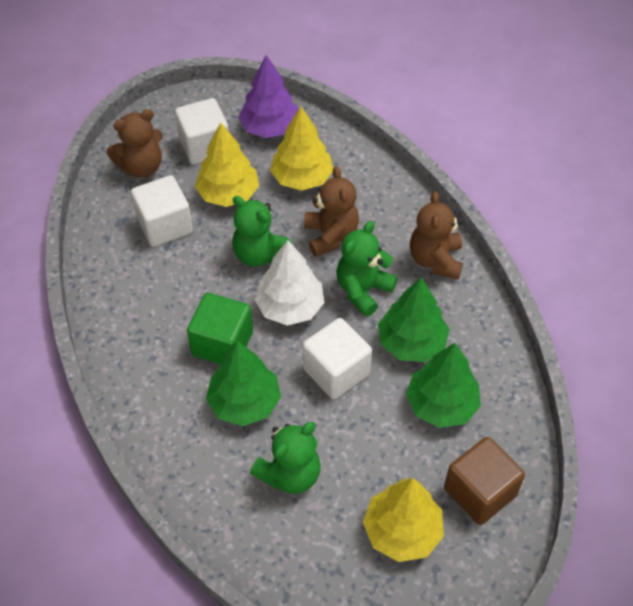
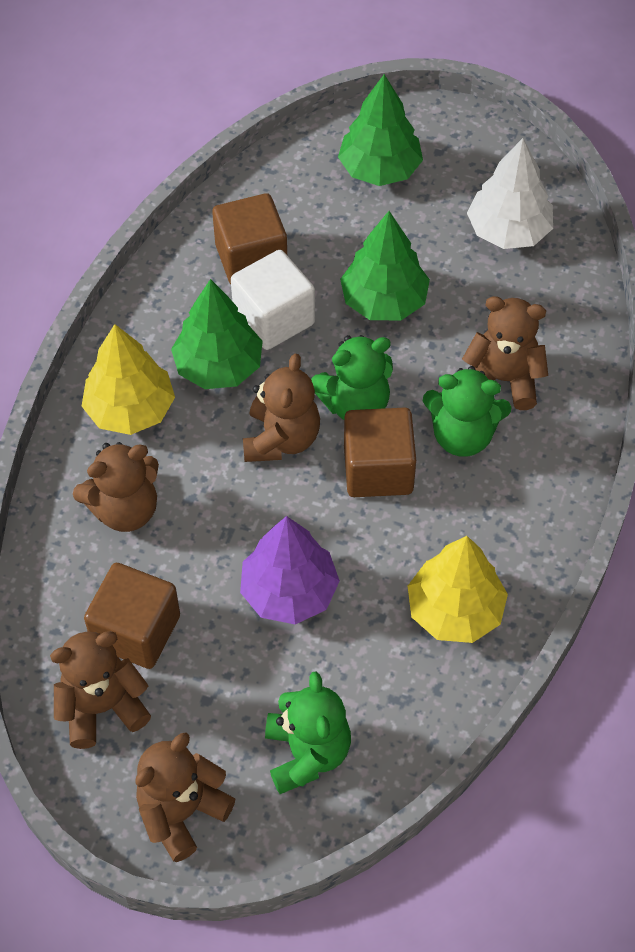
brown cube: 1 -> 3
brown teddy bear: 3 -> 5
green cube: 1 -> 0
white cube: 3 -> 1
yellow tree: 3 -> 2

